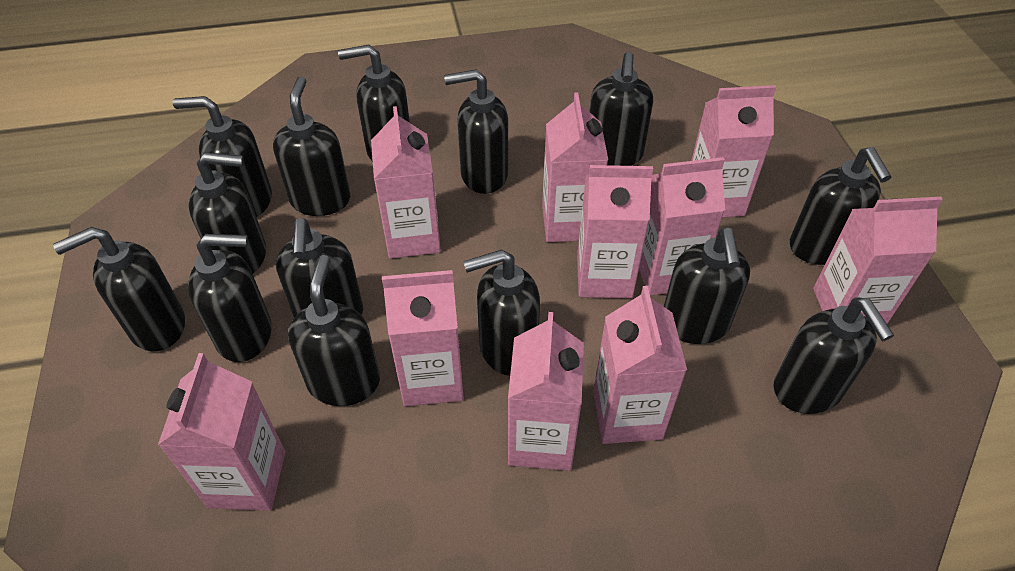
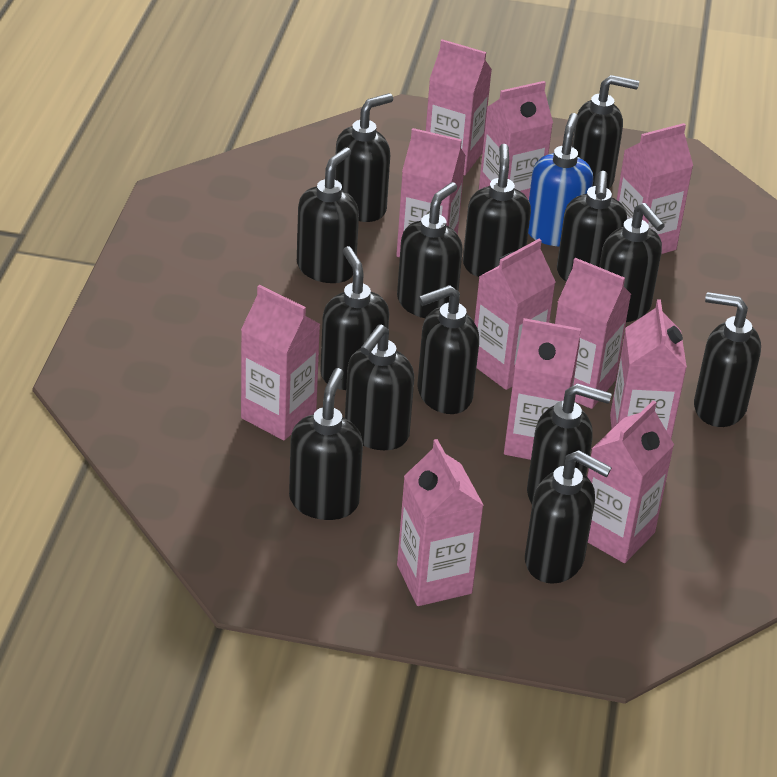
blue soap dispenser: 0 -> 1
pink carton: 10 -> 11

